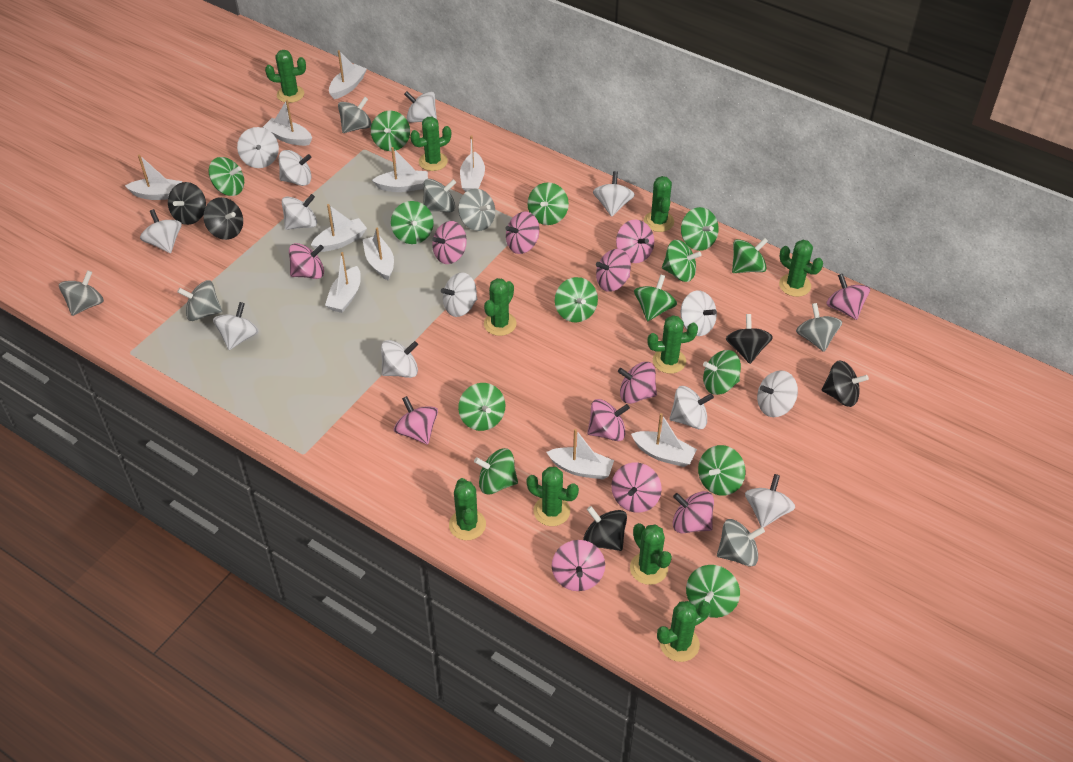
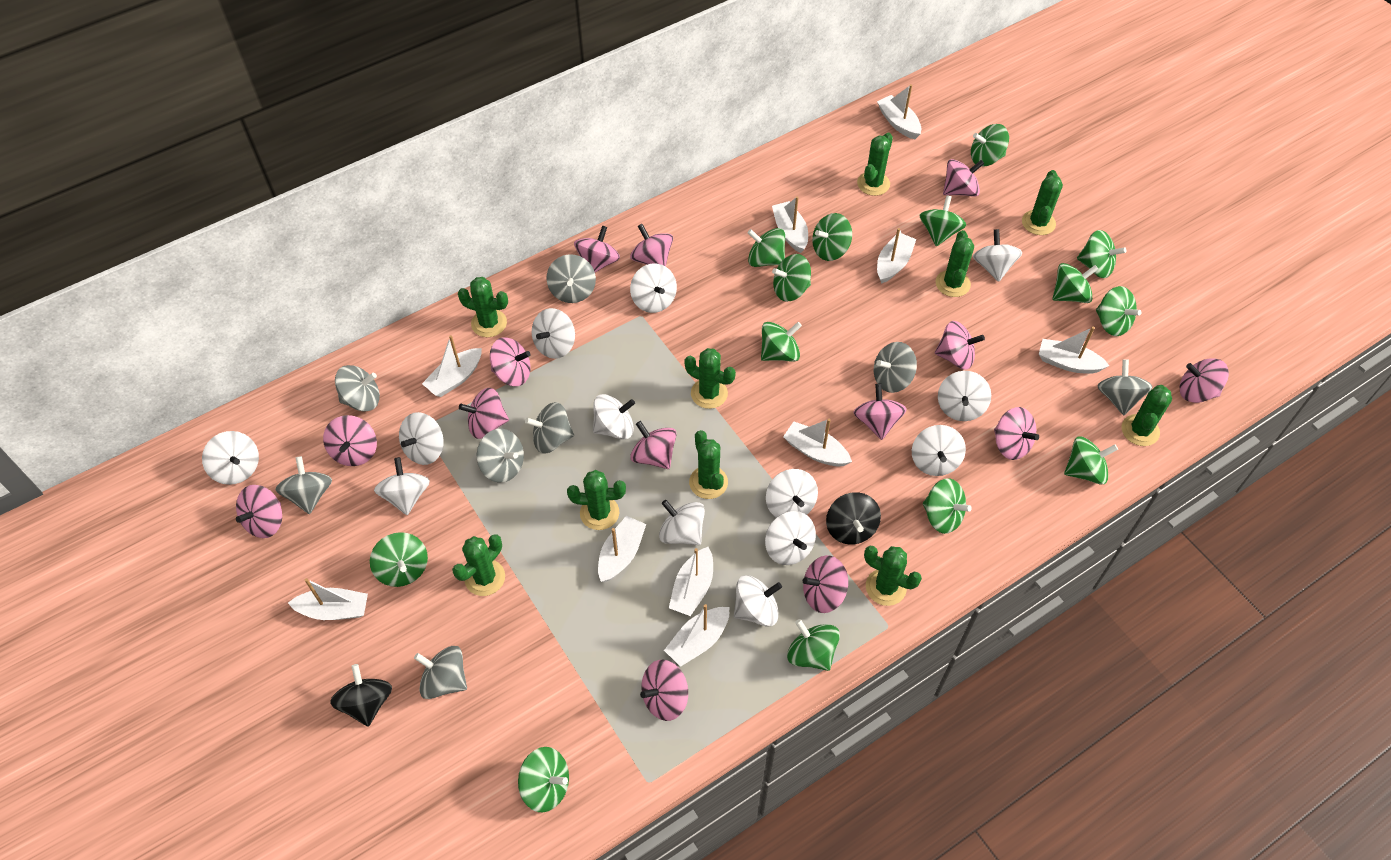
black spinning top: 5 -> 2
grey spinning top: 7 -> 8
pink spinning top: 12 -> 14

